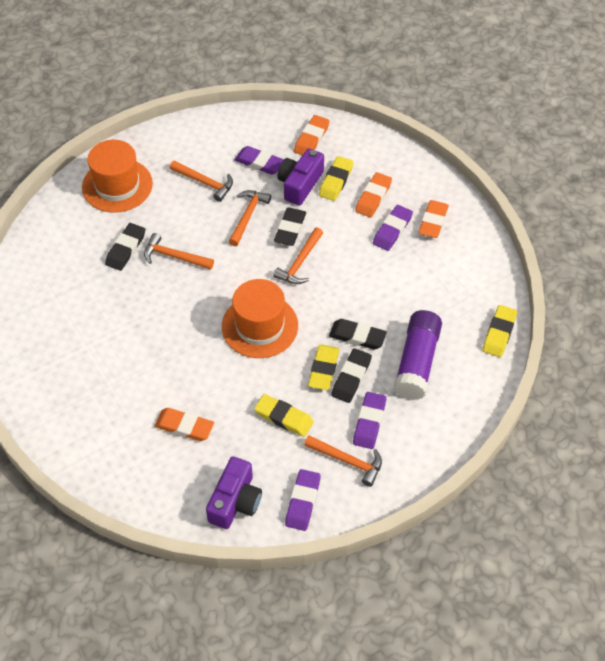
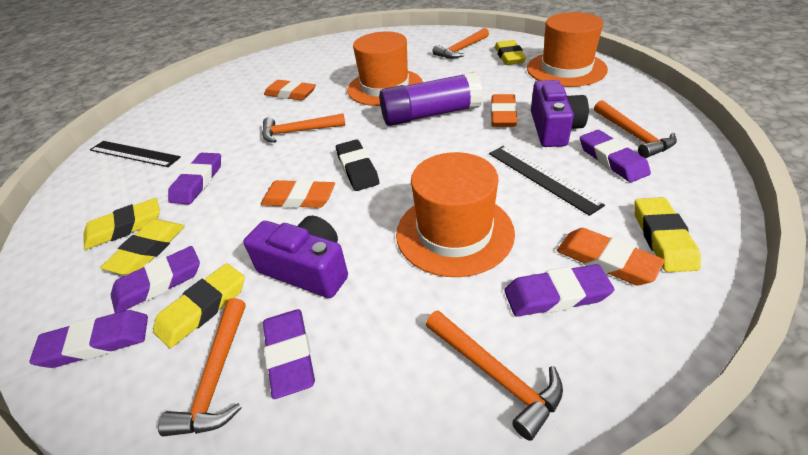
black eraser: 4 -> 1
black ruler: 0 -> 2
orange hat: 2 -> 3
purple eraser: 4 -> 6
yellow eraser: 4 -> 5

